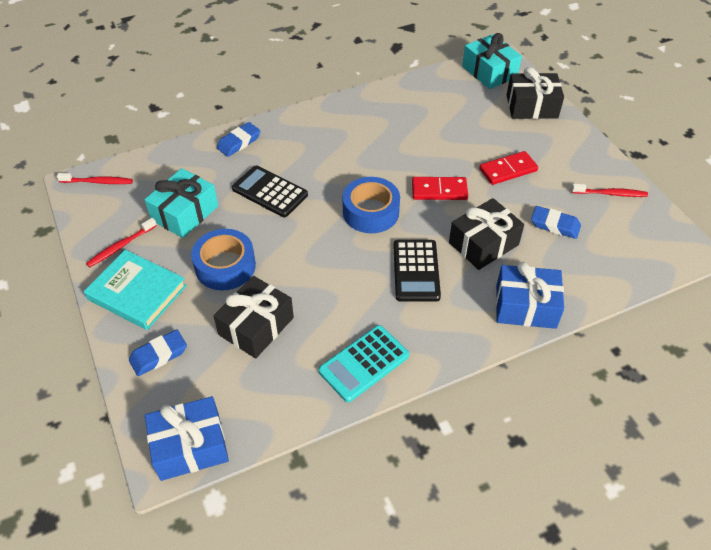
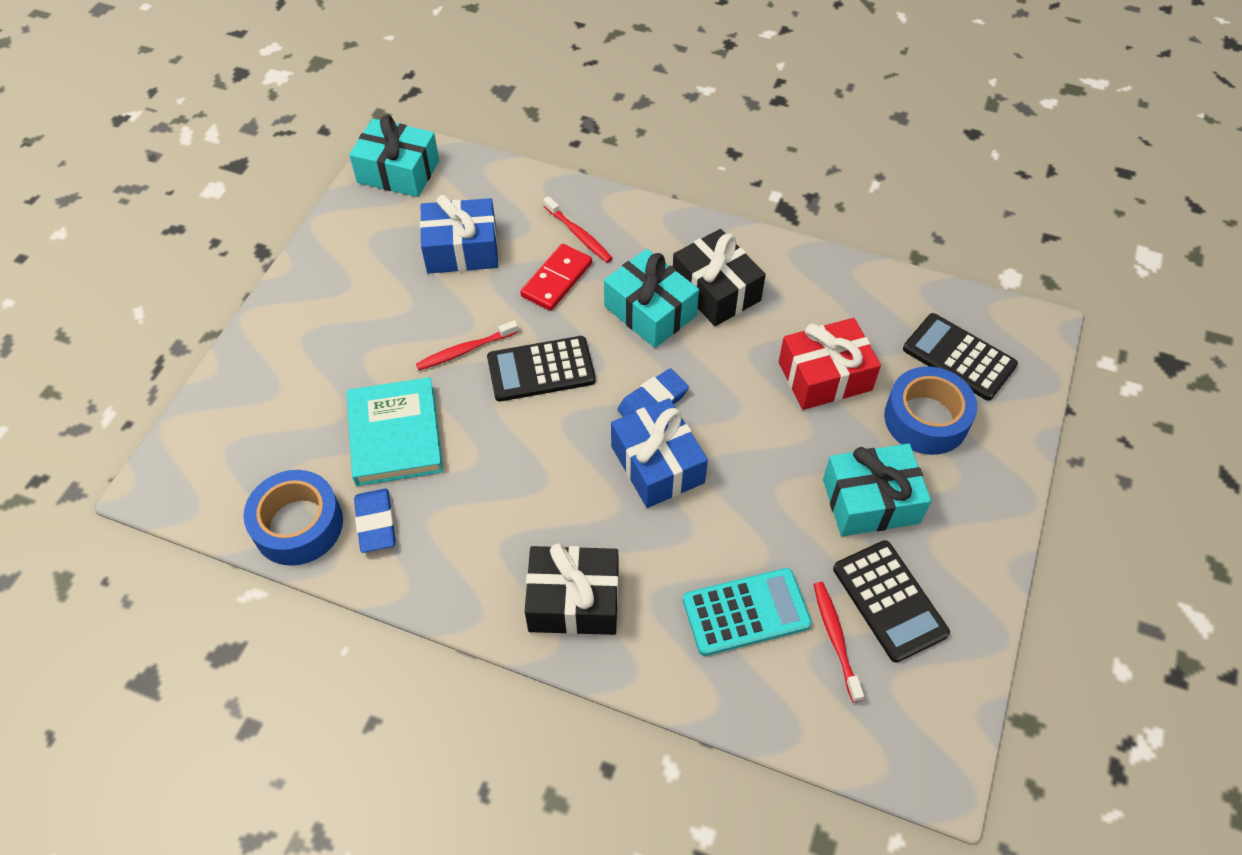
black calculator: 2 -> 3
black gift: 3 -> 2
blue eraser: 3 -> 2
red domino: 2 -> 1
red gift: 0 -> 1
turquoise gift: 2 -> 3

